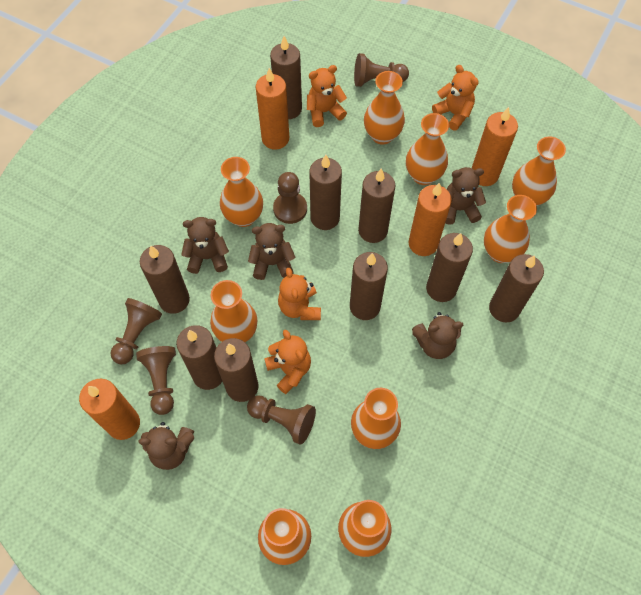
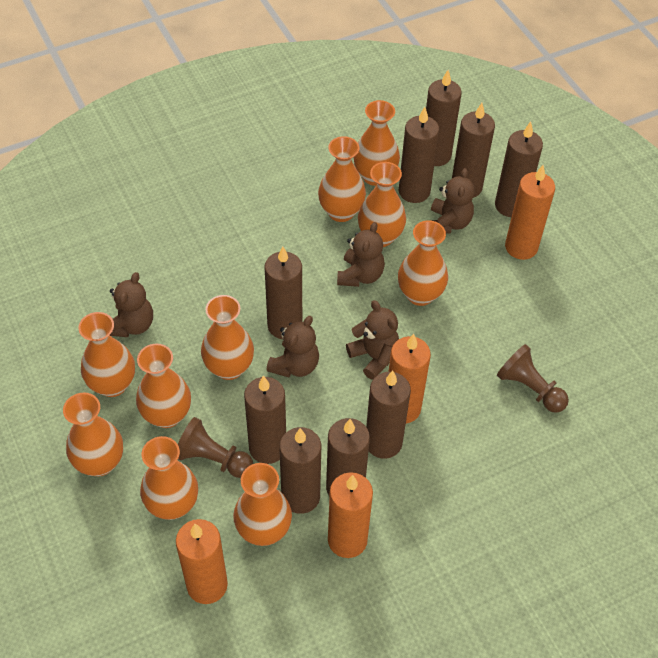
brown pawn: 5 -> 2
orange teddy bear: 4 -> 0
orange vase: 9 -> 10

